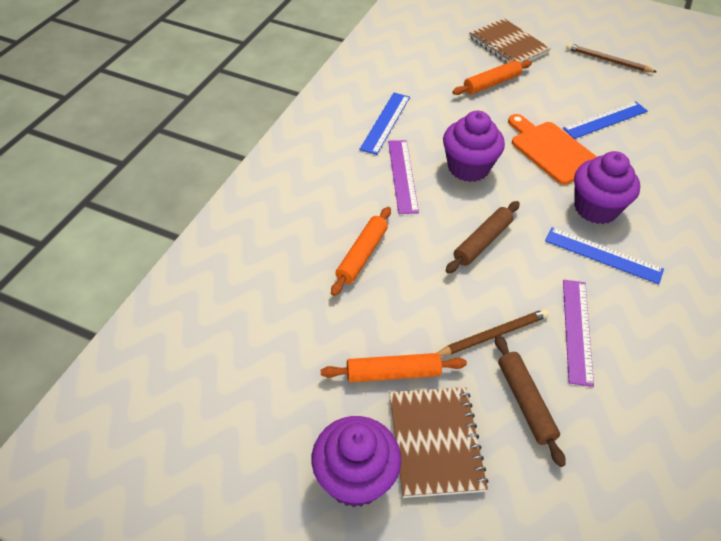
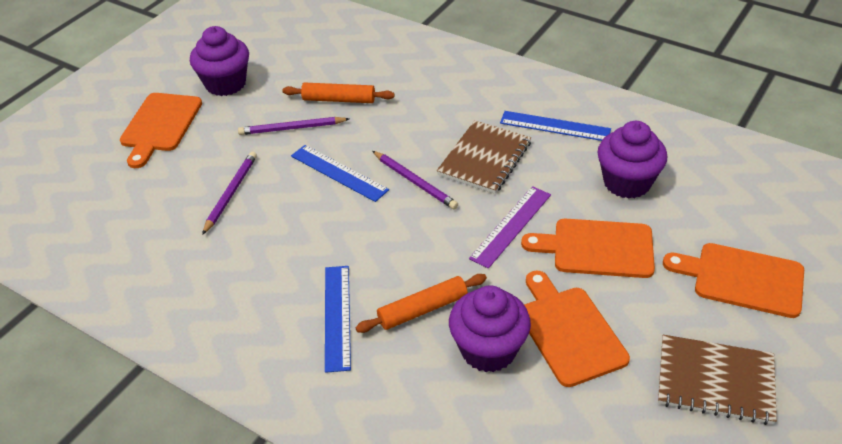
brown pencil: 2 -> 0
brown rolling pin: 2 -> 0
orange cutting board: 1 -> 4
orange rolling pin: 3 -> 2
purple pencil: 0 -> 3
purple ruler: 2 -> 1

